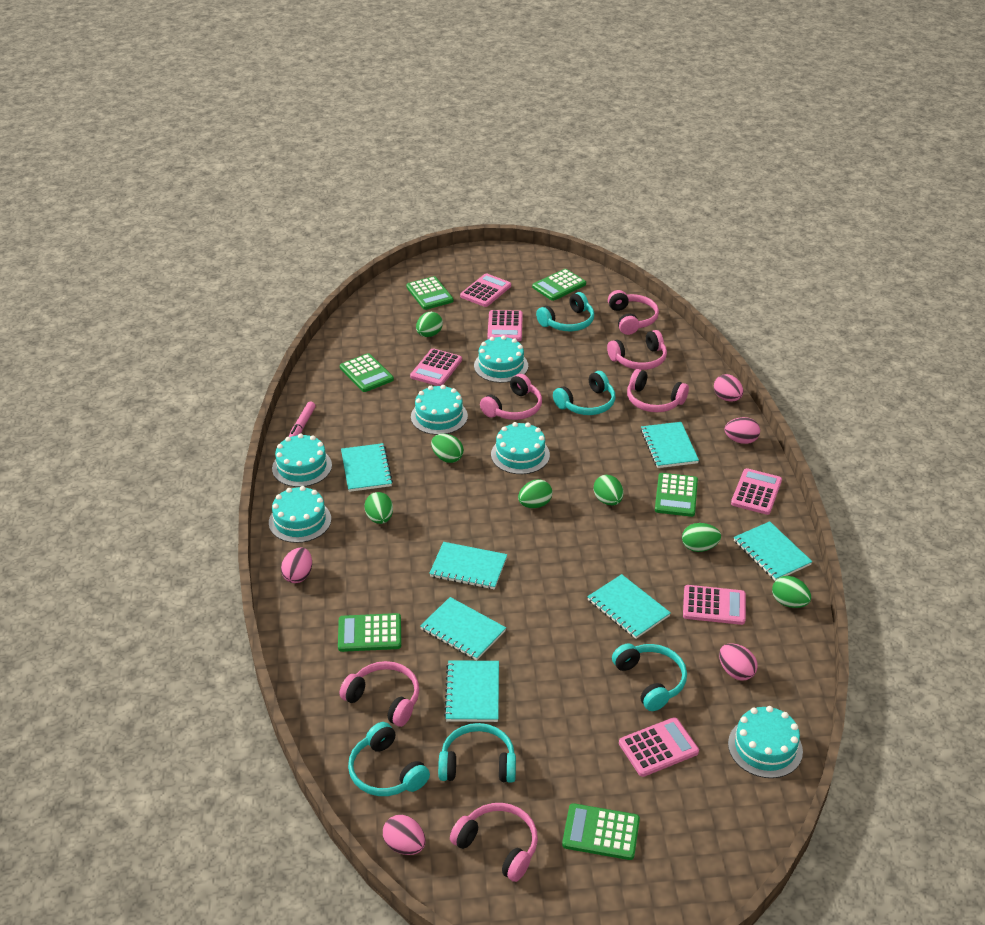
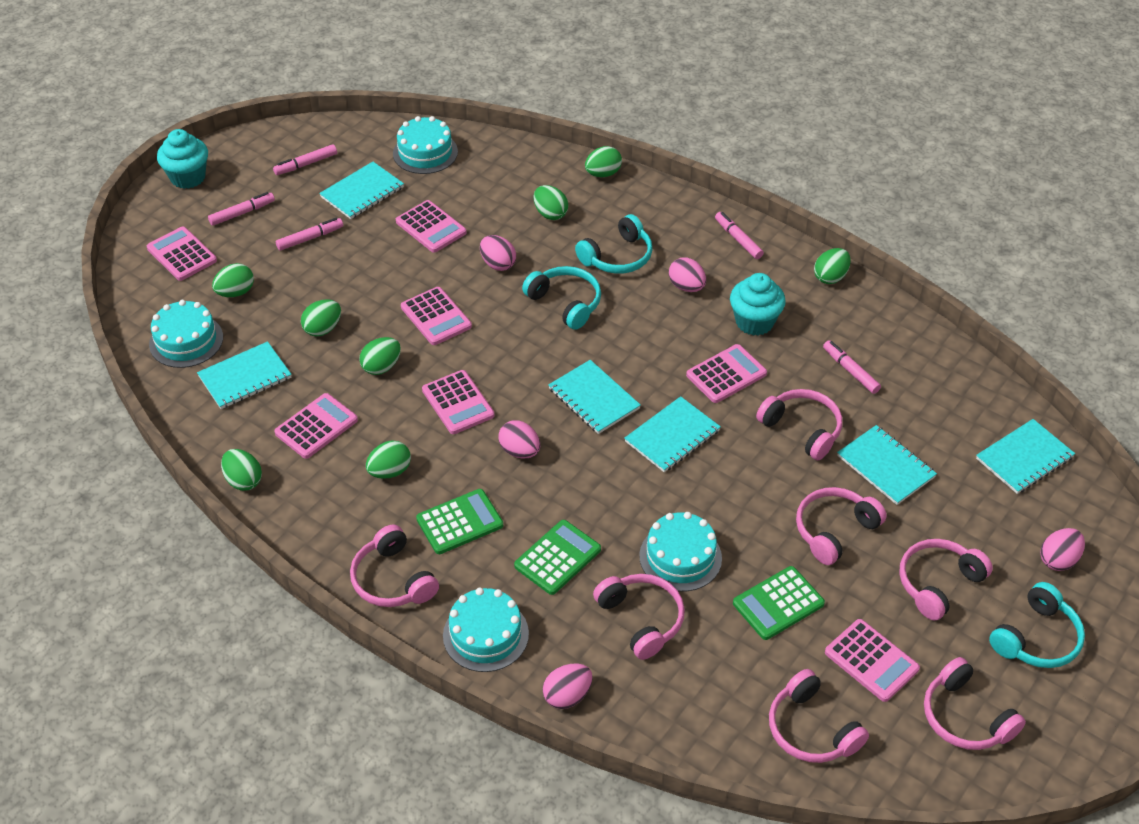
green calculator: 6 -> 3
green egg: 7 -> 8
pink calculator: 6 -> 7
pink headphones: 6 -> 7
pink marker: 1 -> 5
turquoise cake: 6 -> 4
turquoise cupcake: 0 -> 2
turquoise headphones: 5 -> 3
turquoise notebook: 7 -> 6

